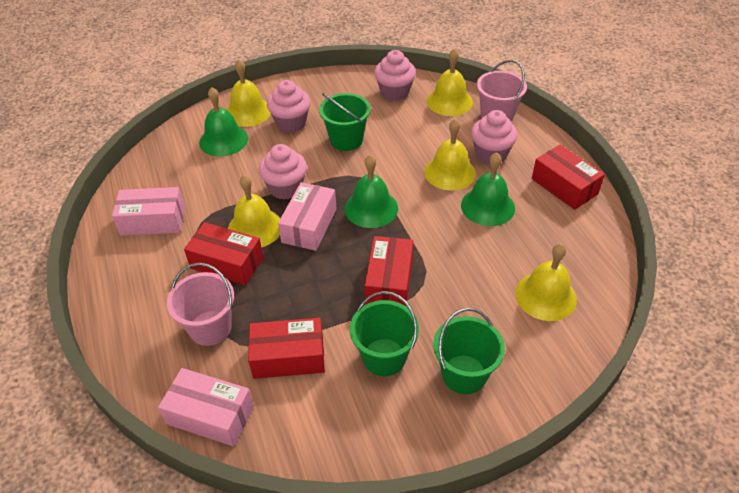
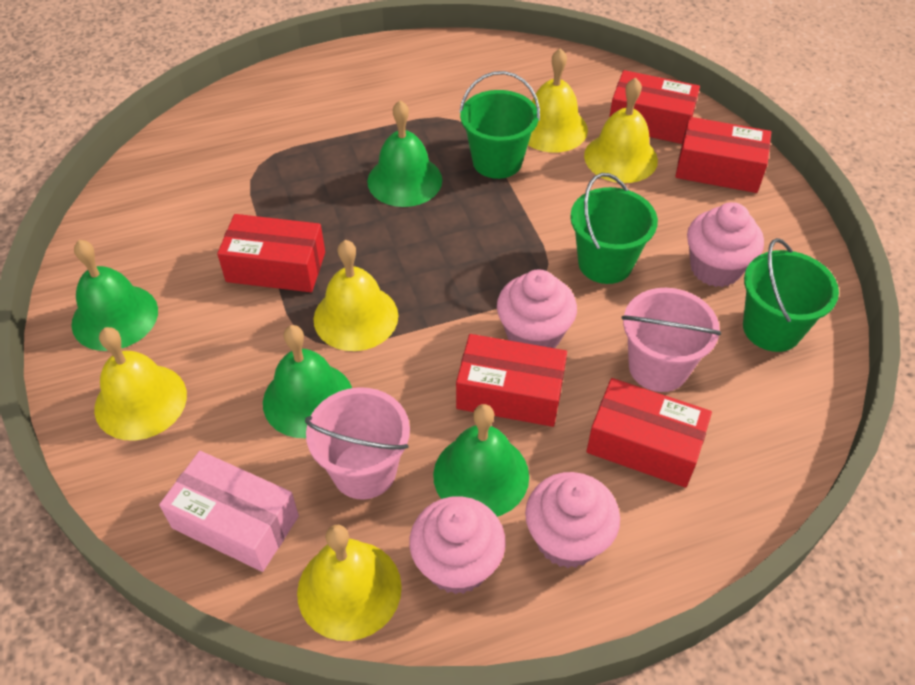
green bell: 3 -> 4
pink box: 3 -> 1
red box: 4 -> 5

